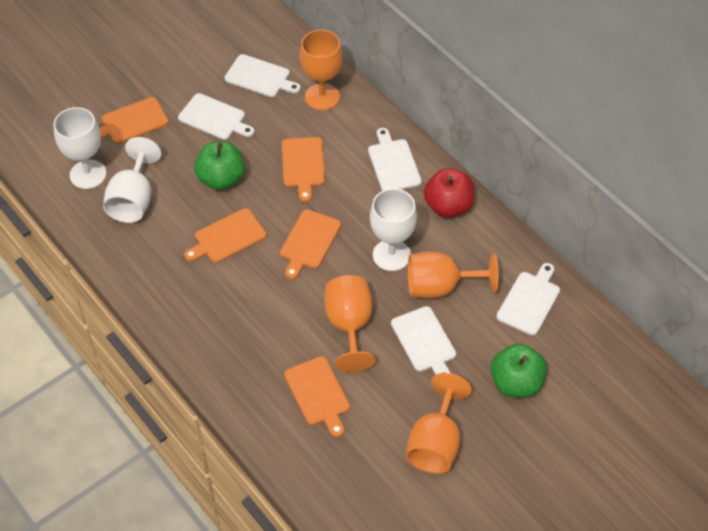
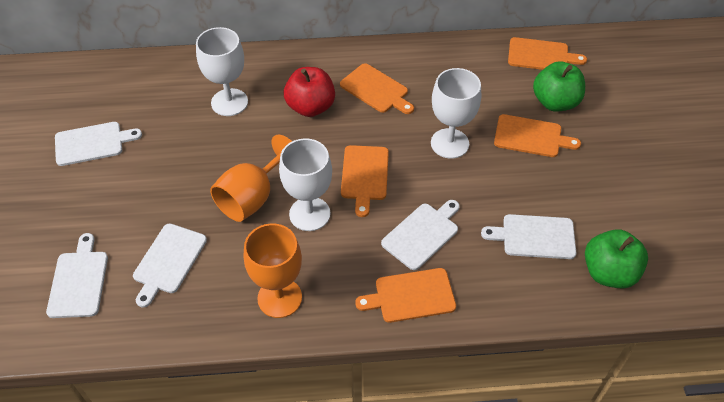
orange goblet: 4 -> 2

